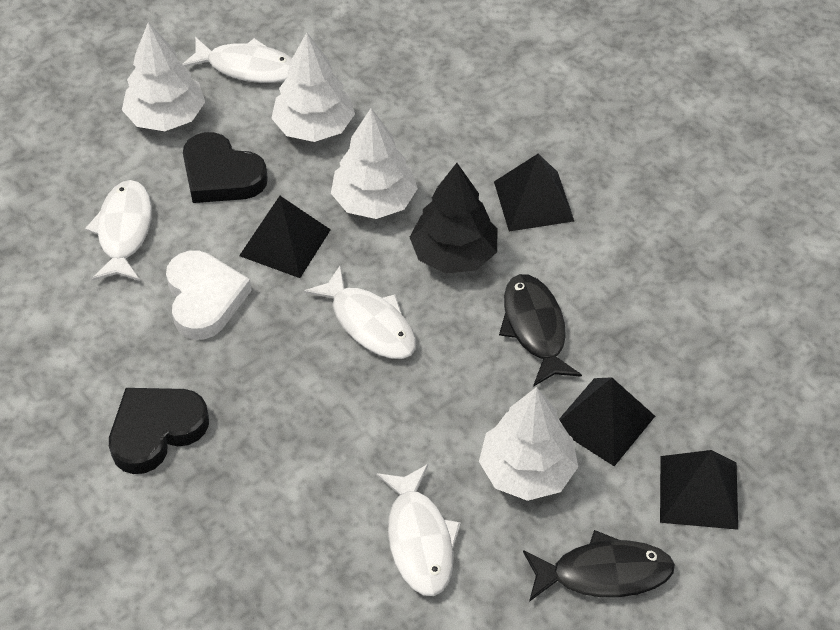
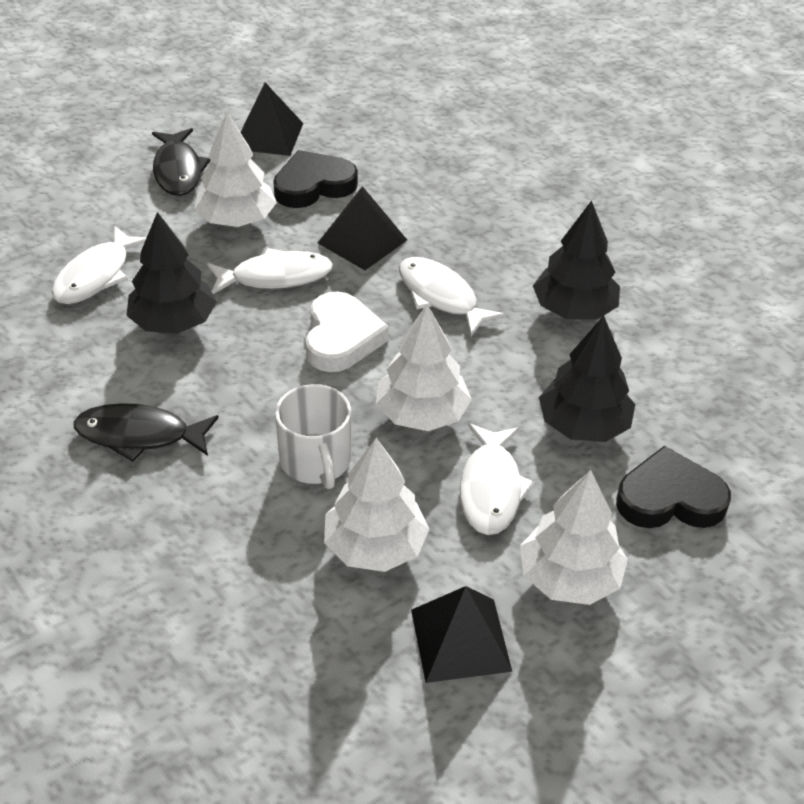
black pyramid: 4 -> 3
black tree: 1 -> 3
white mug: 0 -> 1

